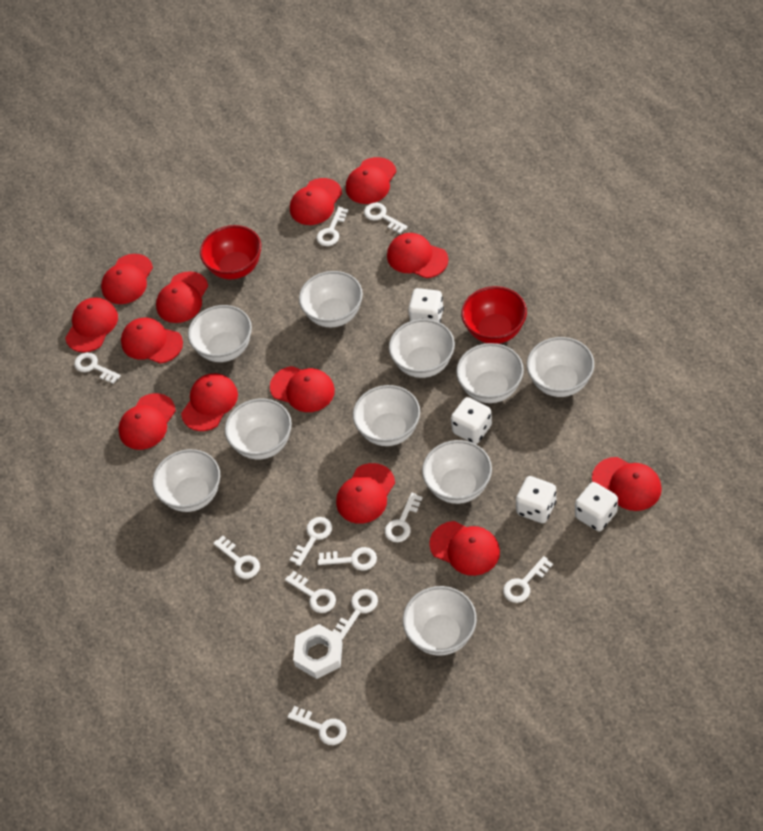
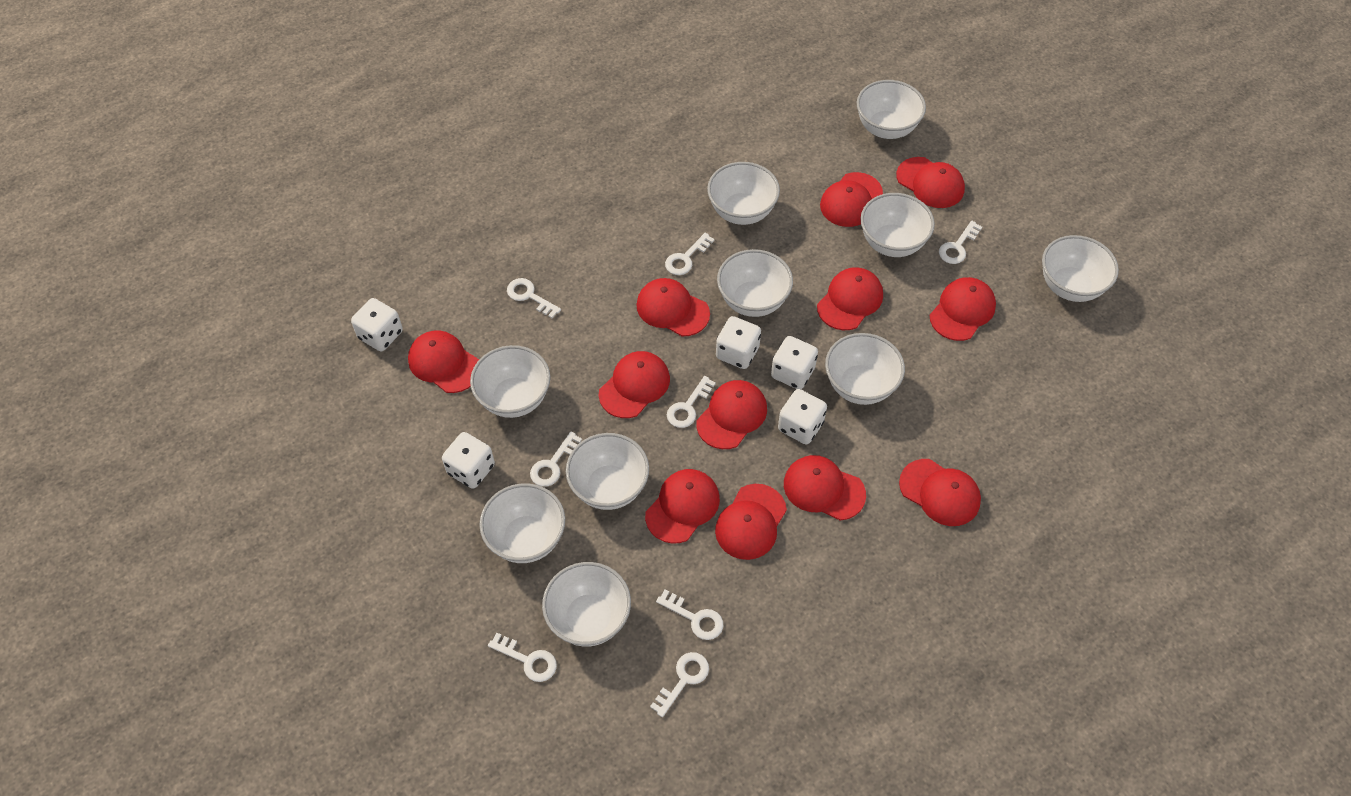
red bowl: 2 -> 0
red cap: 13 -> 12
white dice: 4 -> 5
white key: 11 -> 8
white nut: 1 -> 0

